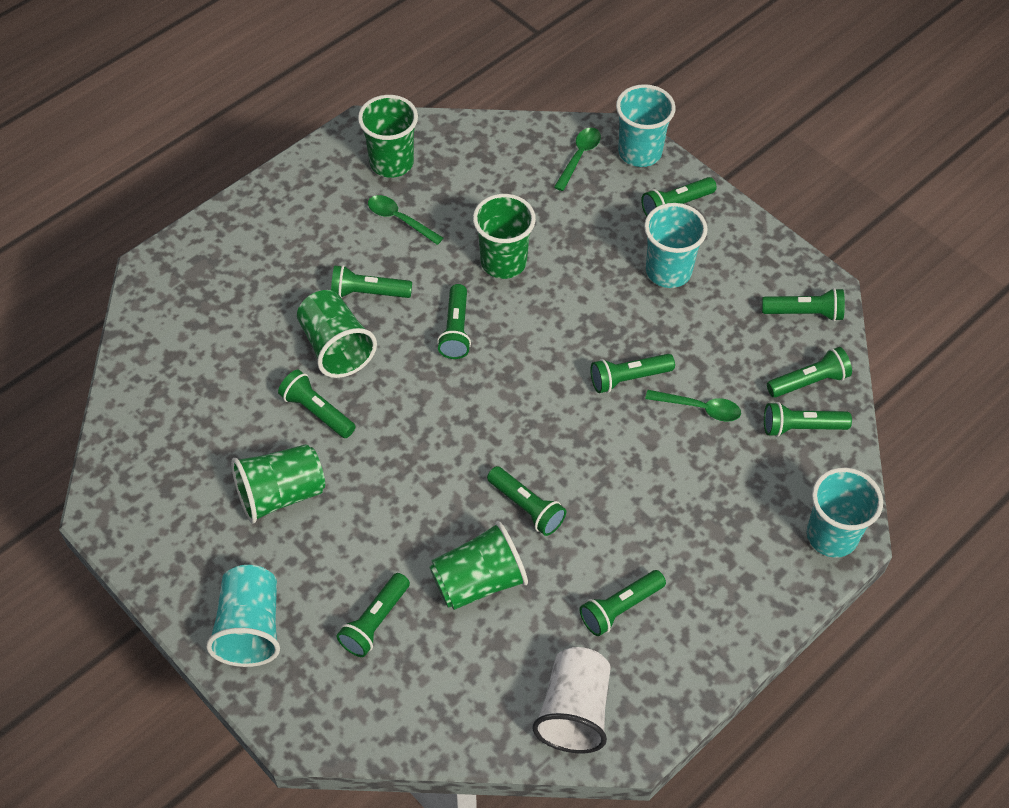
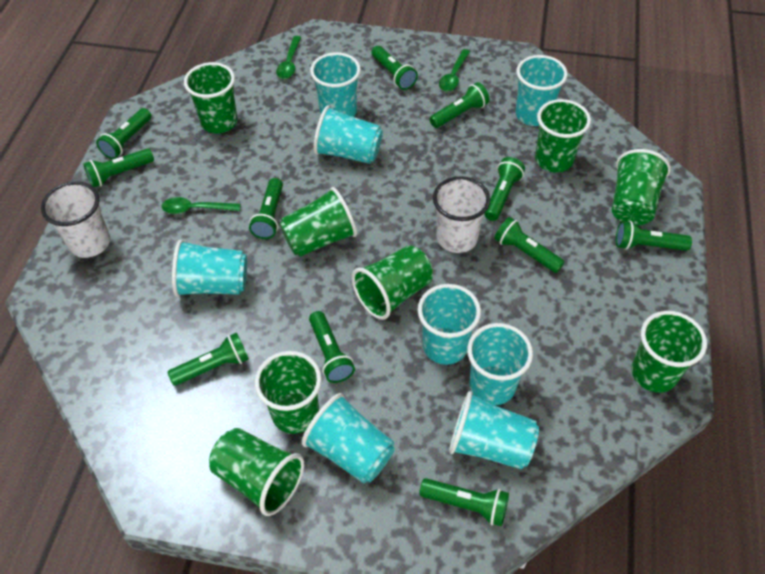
green cup: 5 -> 8
turquoise cup: 4 -> 8
white cup: 1 -> 2

